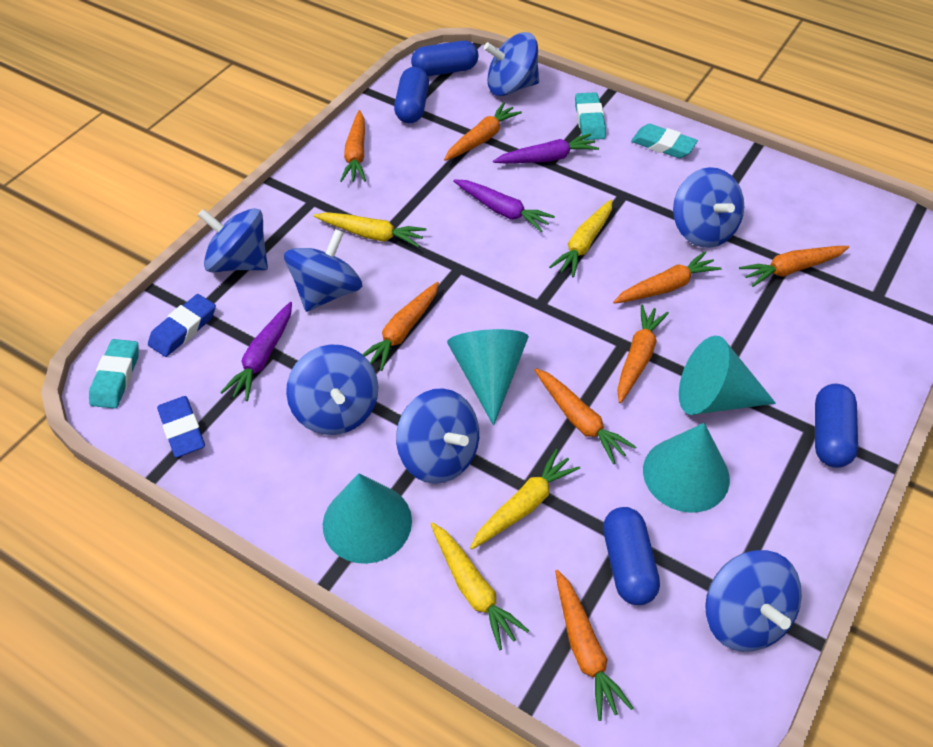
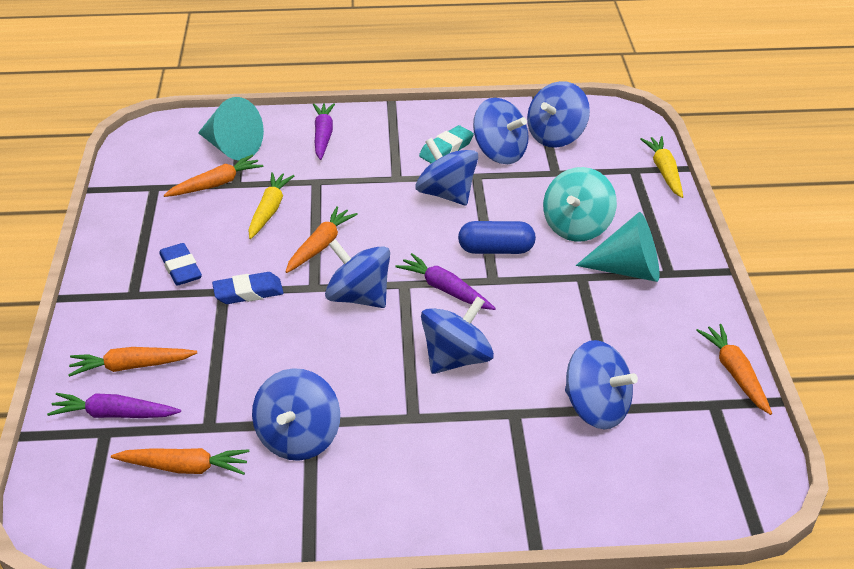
blue capsule: 4 -> 1
orange carrot: 8 -> 5
turquoise cone: 4 -> 2
turquoise eraser: 3 -> 1
turquoise spinning top: 0 -> 1
yellow carrot: 4 -> 2

